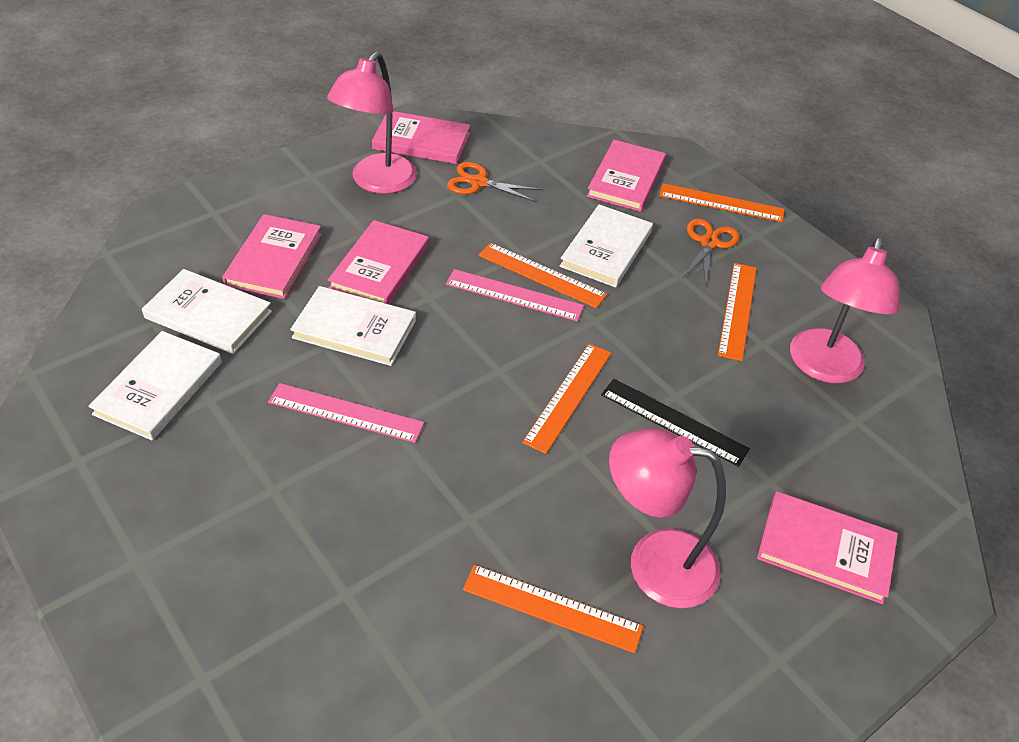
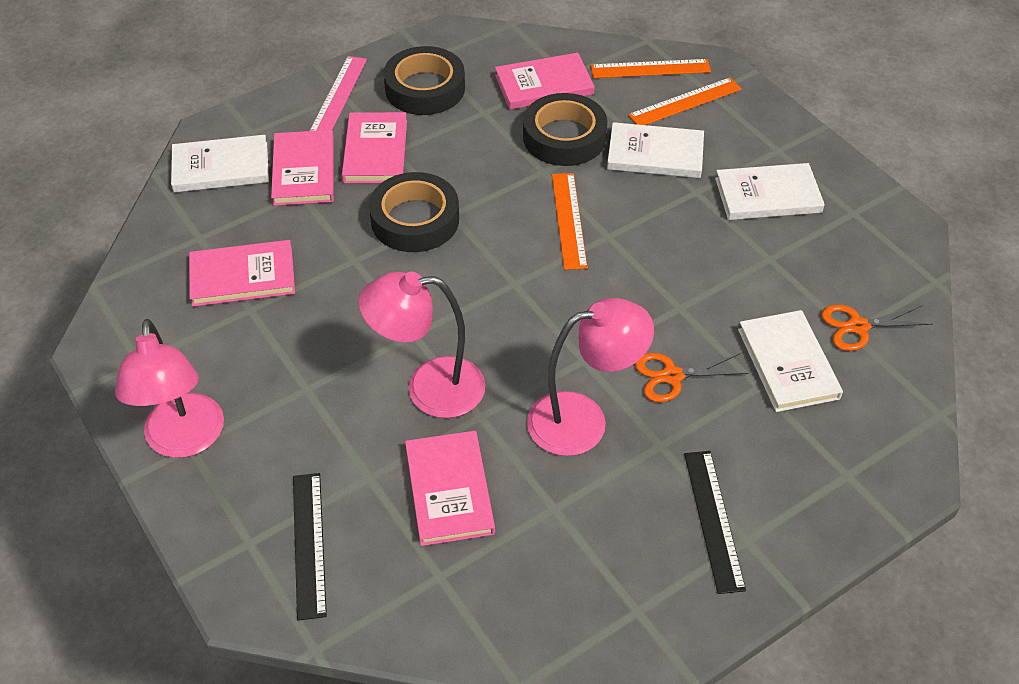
black ruler: 1 -> 2
black tape: 0 -> 3
orange ruler: 5 -> 3
pink ruler: 2 -> 1

